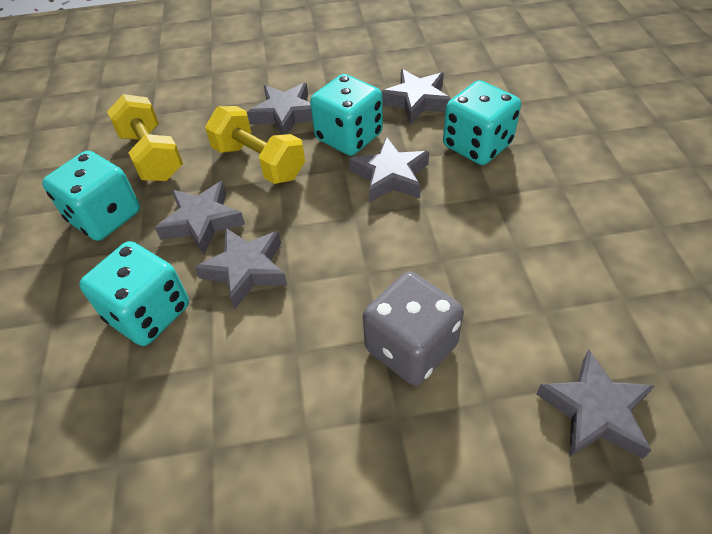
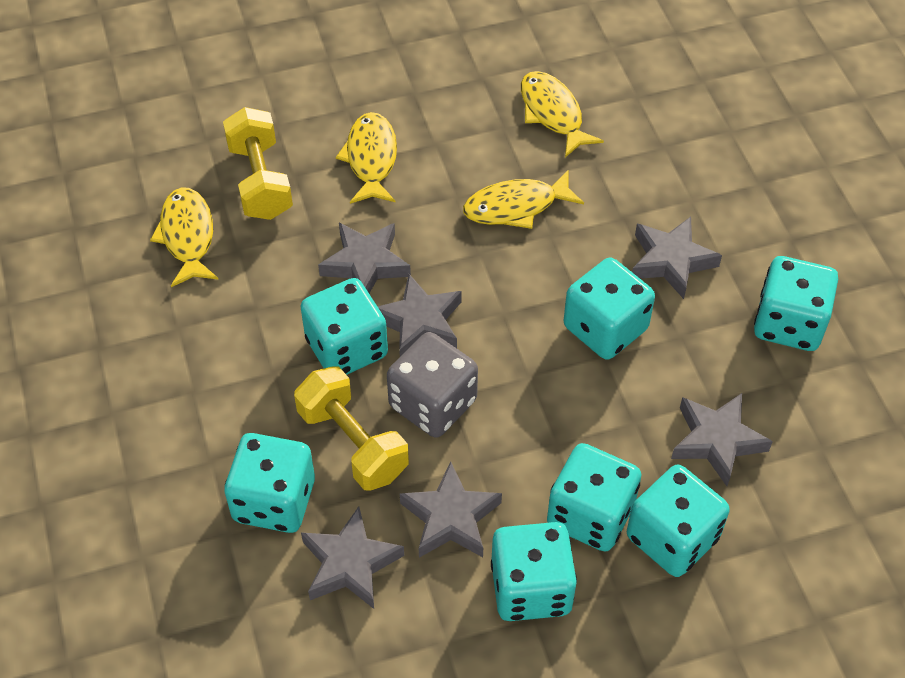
turquoise dice: 4 -> 7
yellow fish: 0 -> 4

